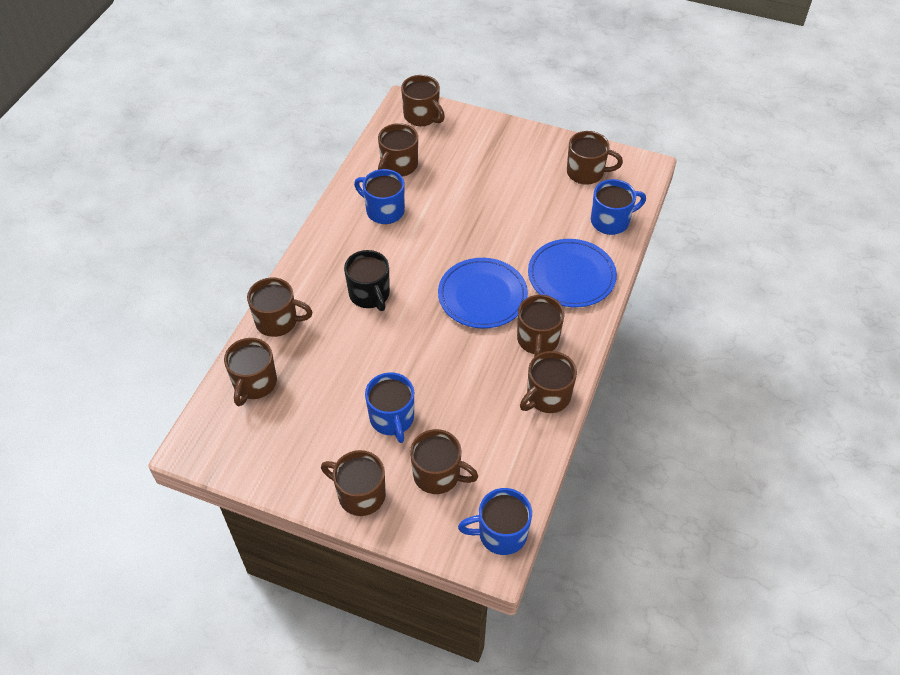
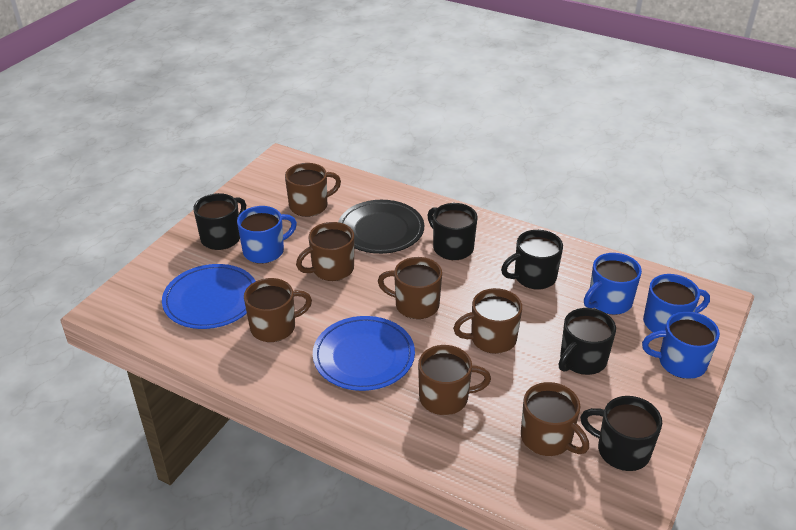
black mug: 1 -> 5
black plate: 0 -> 1
brown mug: 9 -> 7

